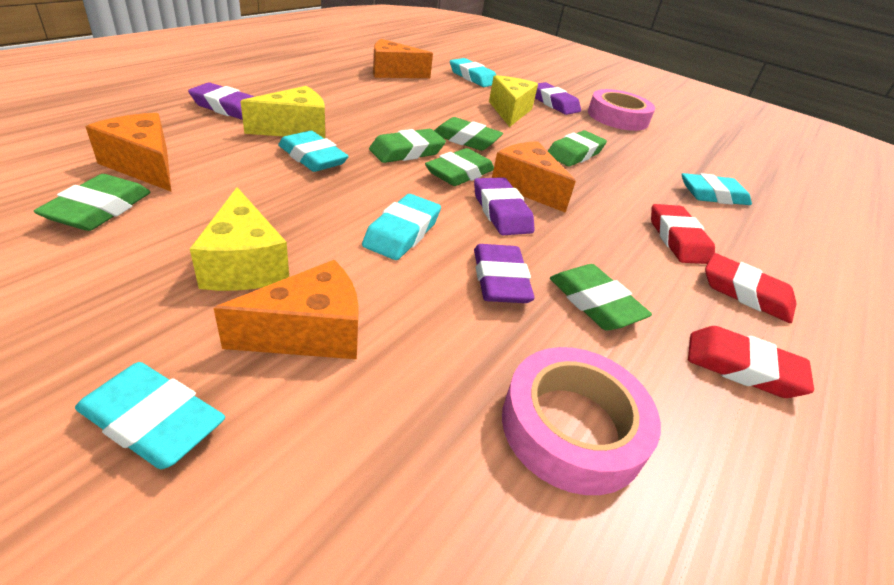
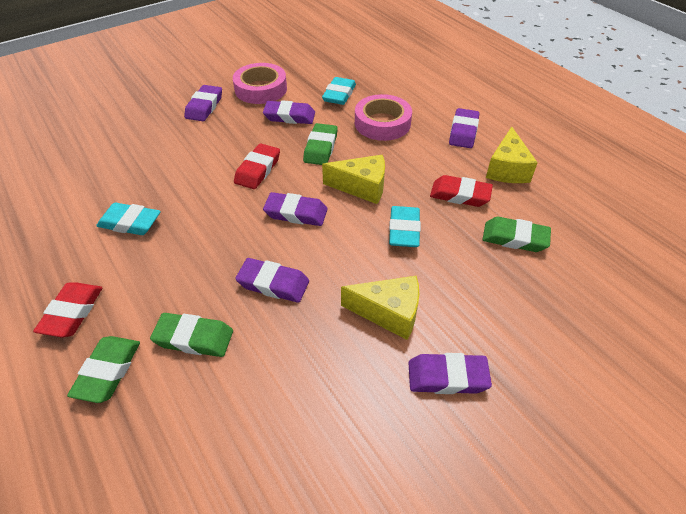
green eraser: 6 -> 4
orange cheese: 4 -> 0
purple eraser: 4 -> 6
turquoise eraser: 5 -> 3

